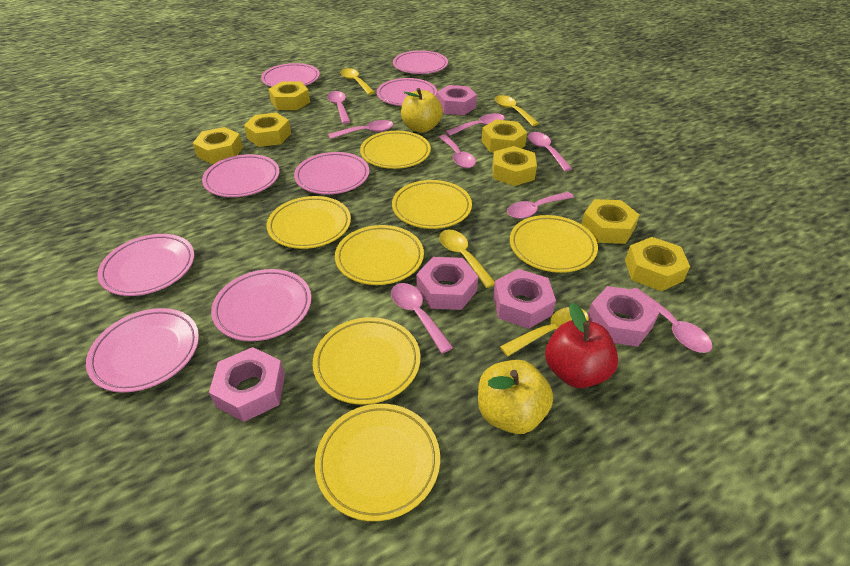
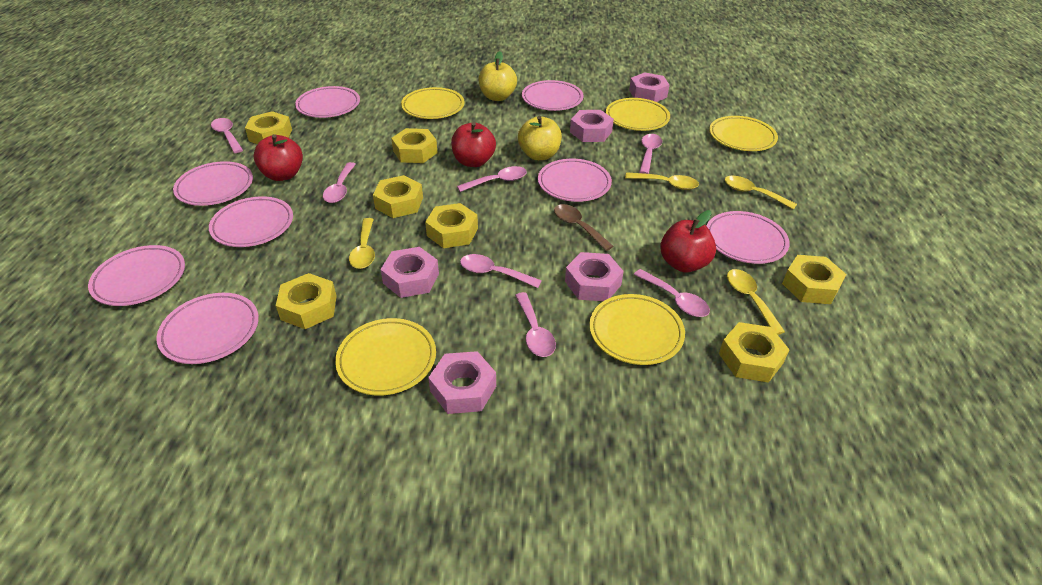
brown spoon: 0 -> 1
pink spoon: 8 -> 7
red apple: 1 -> 3
yellow plate: 7 -> 5

